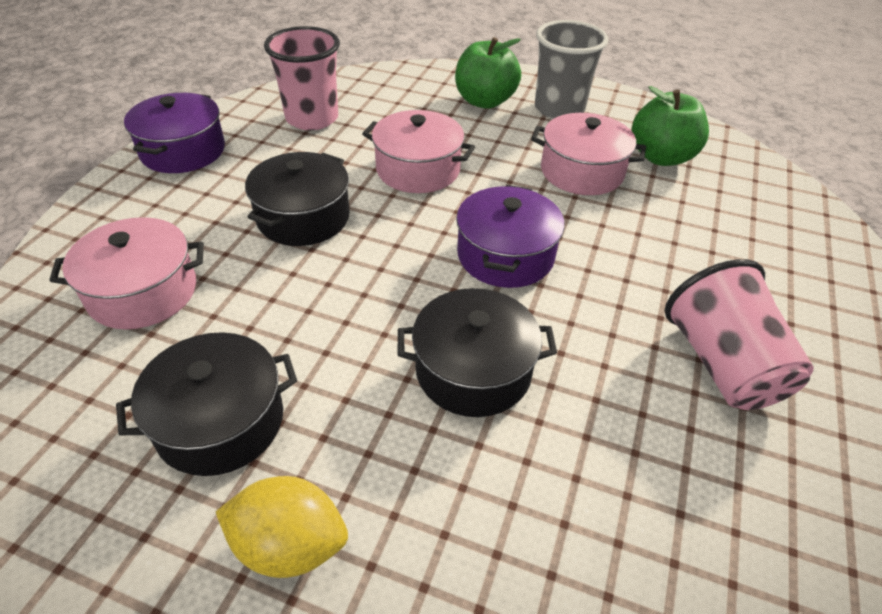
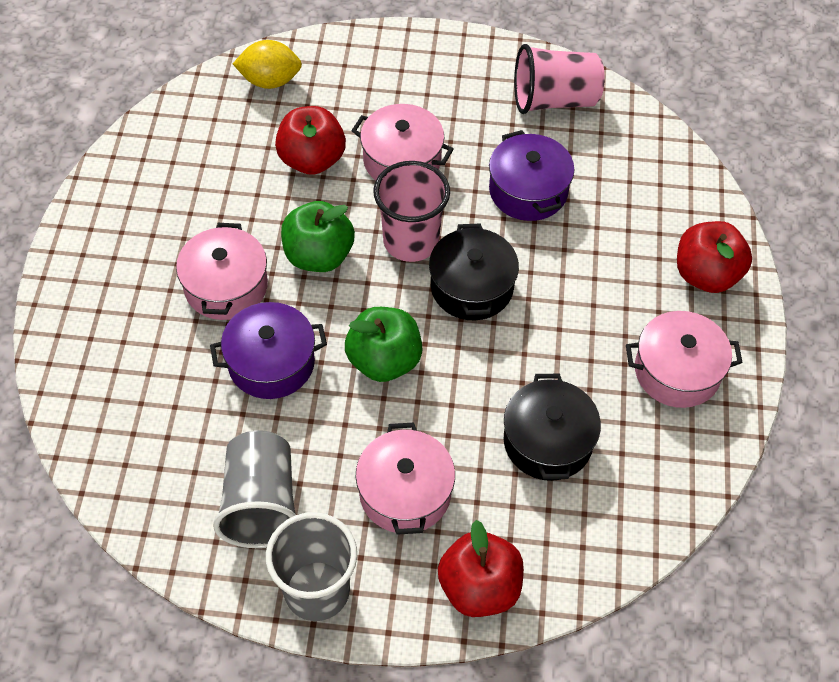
black pot: 3 -> 2
grey cup: 1 -> 2
pink pot: 3 -> 4
red apple: 0 -> 3

